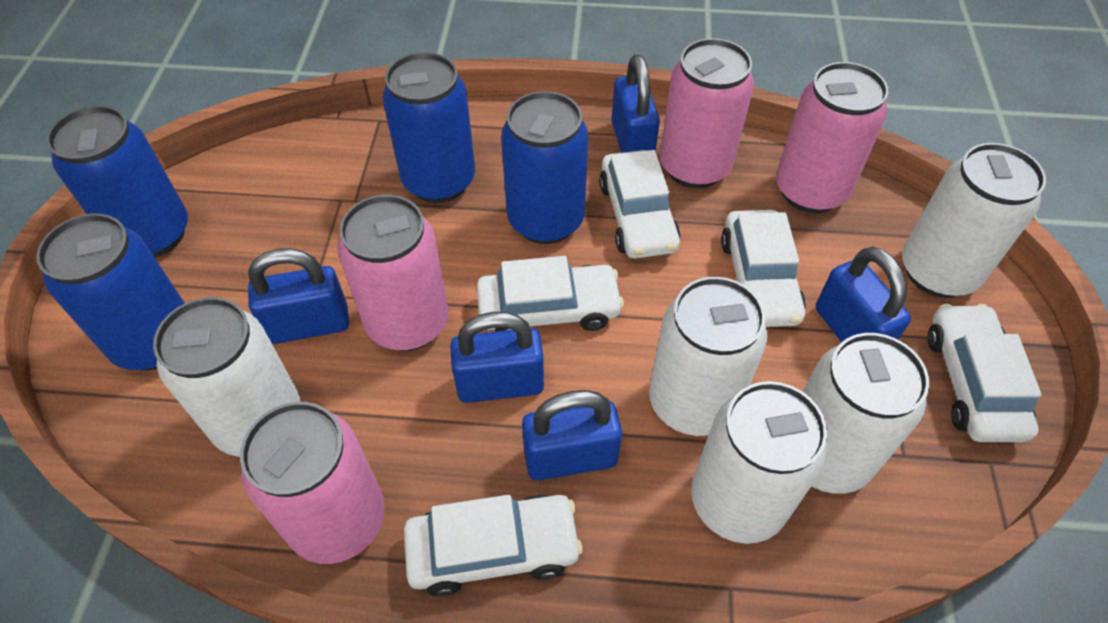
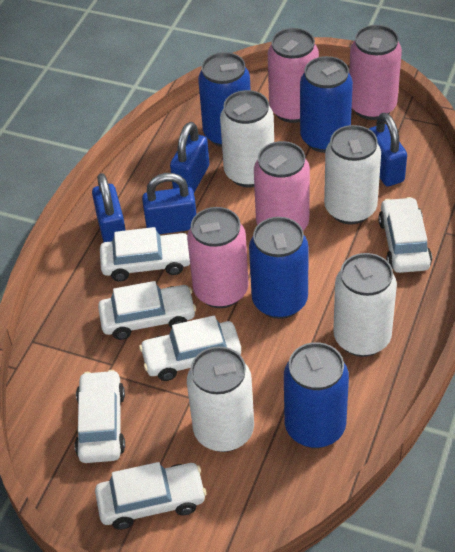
blue padlock: 5 -> 4
white can: 5 -> 4
white car: 5 -> 6

